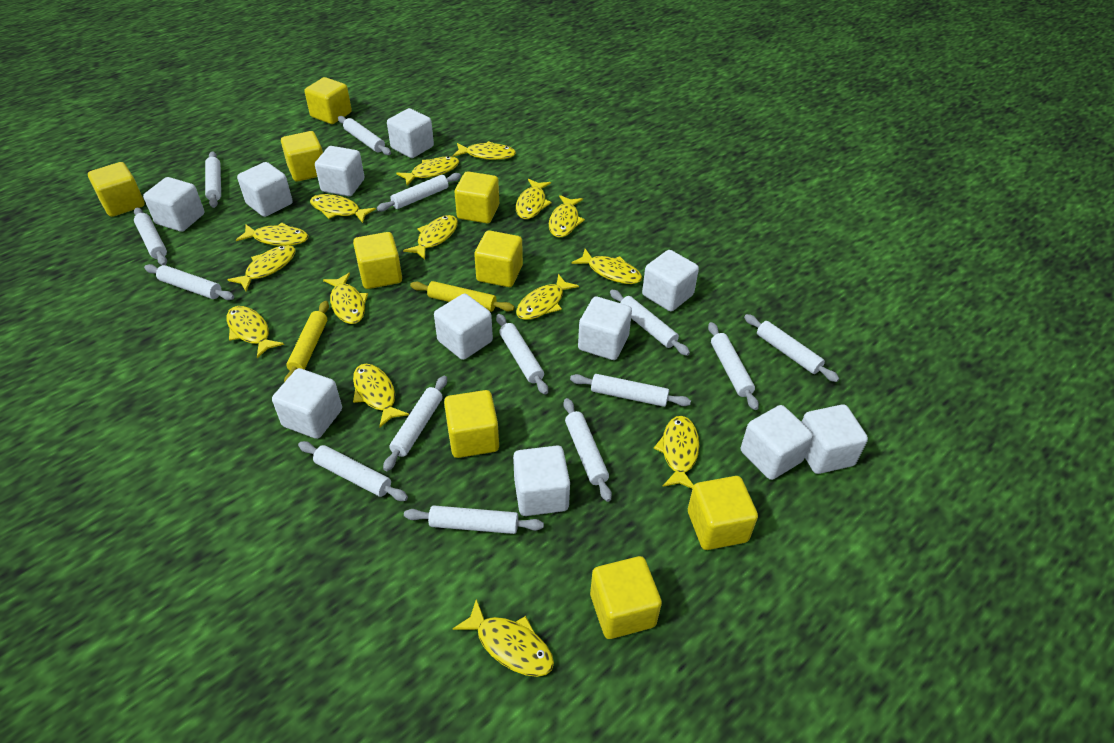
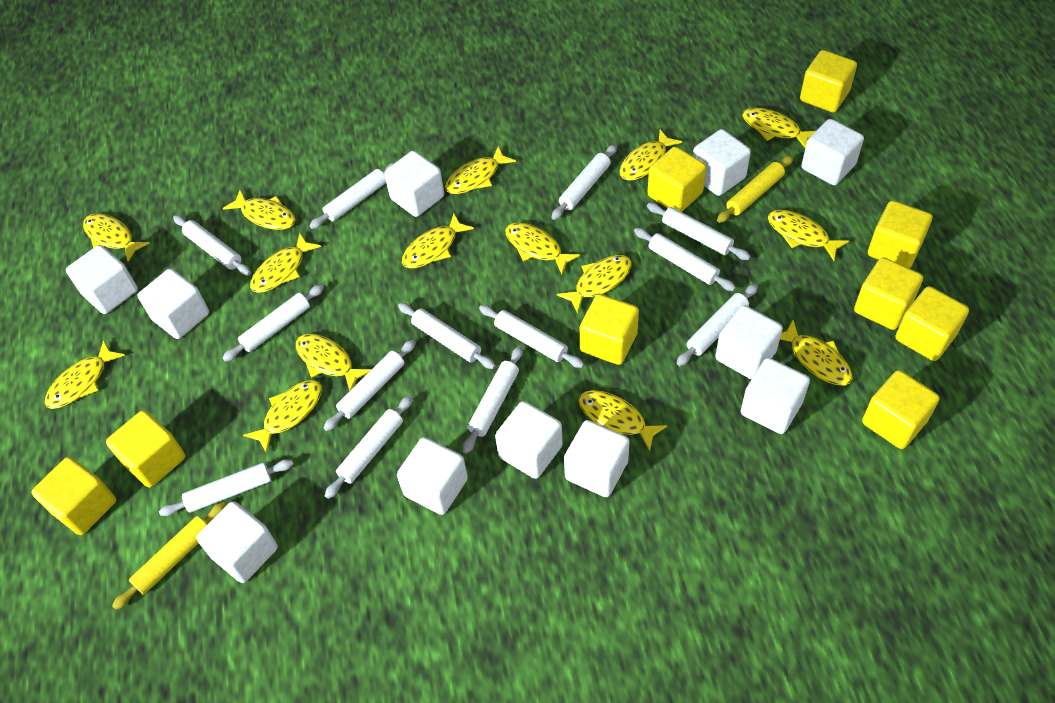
white rolling pin: 14 -> 13

